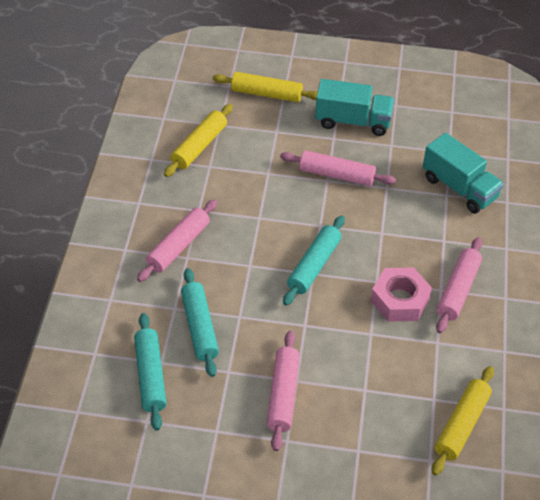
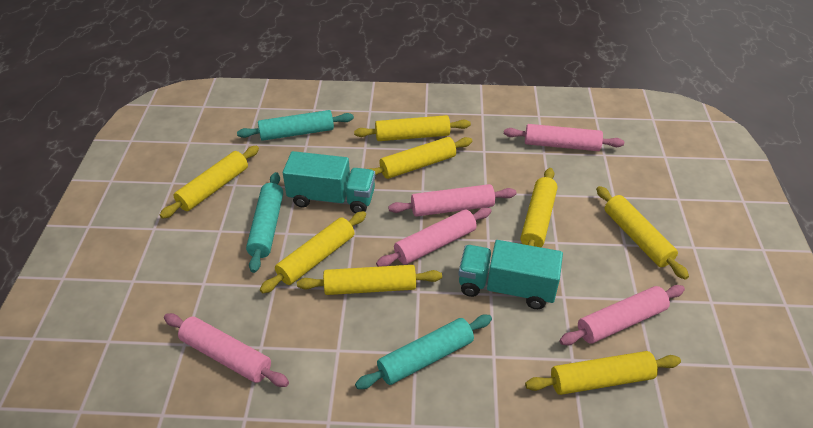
pink nut: 1 -> 0
pink rolling pin: 4 -> 5
yellow rolling pin: 3 -> 8

